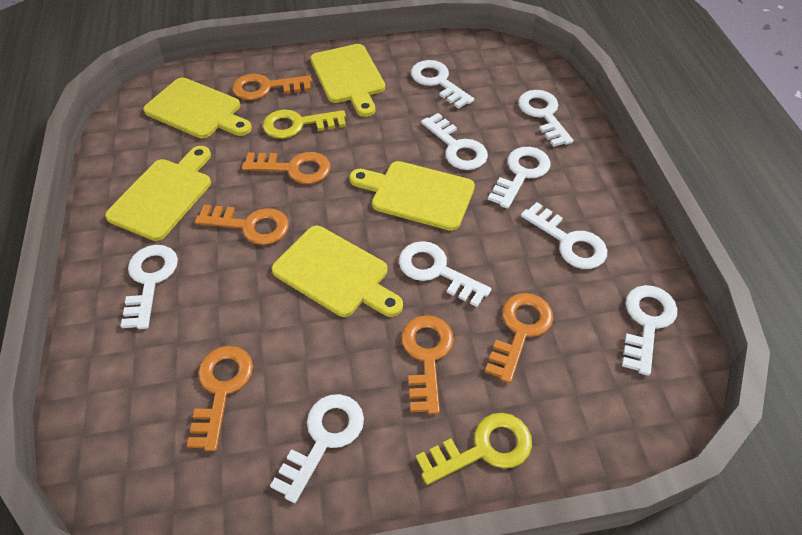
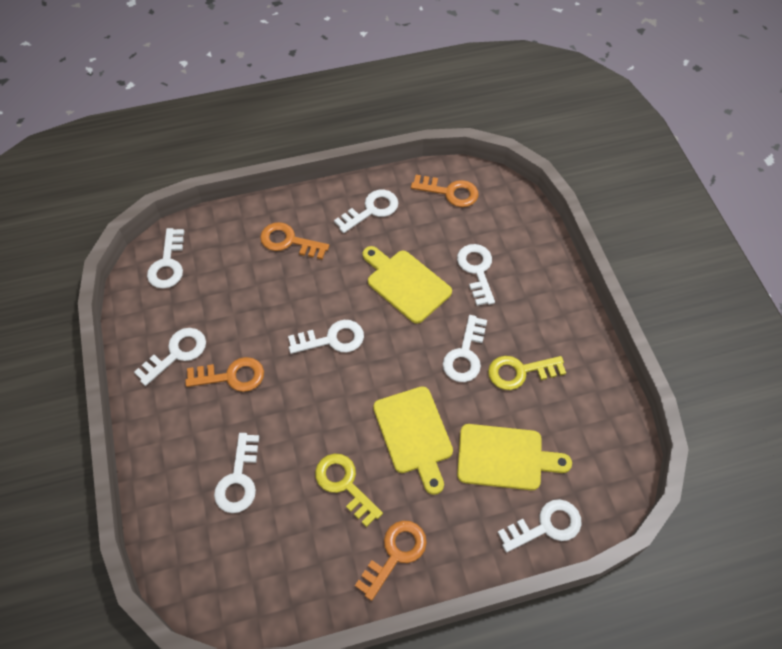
orange key: 6 -> 4
white key: 9 -> 8
yellow cutting board: 5 -> 3

